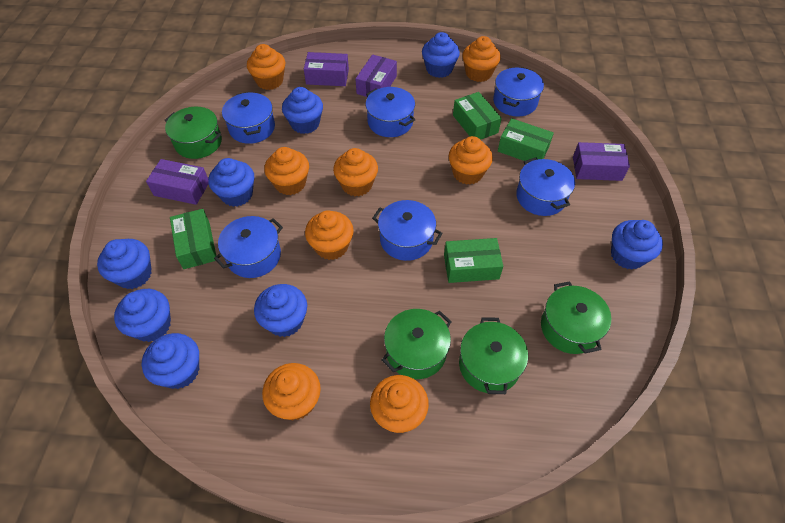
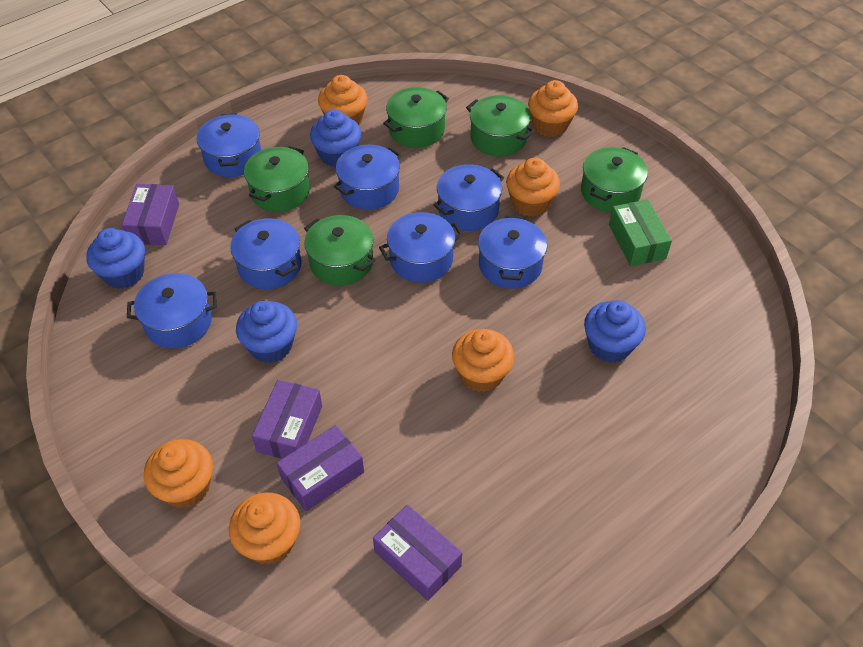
blue cupcake: 8 -> 4
blue pot: 6 -> 7
green box: 4 -> 1
green pot: 4 -> 5
orange cupcake: 8 -> 6

